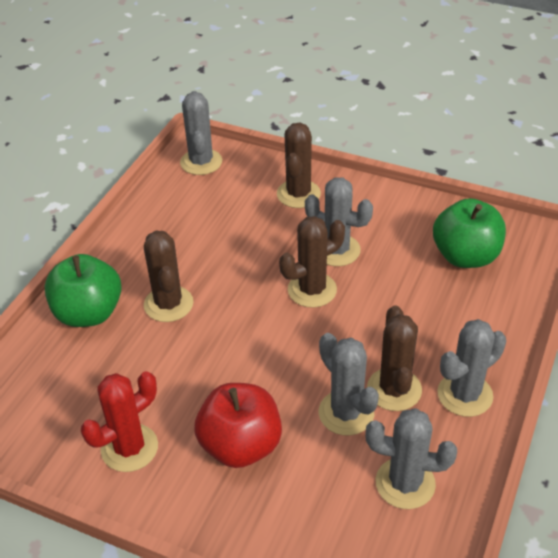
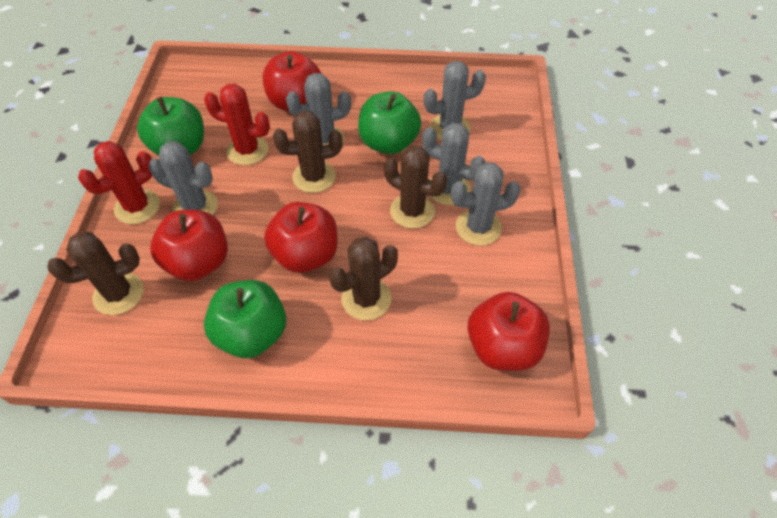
green apple: 2 -> 3
red apple: 1 -> 4
red cactus: 1 -> 2

